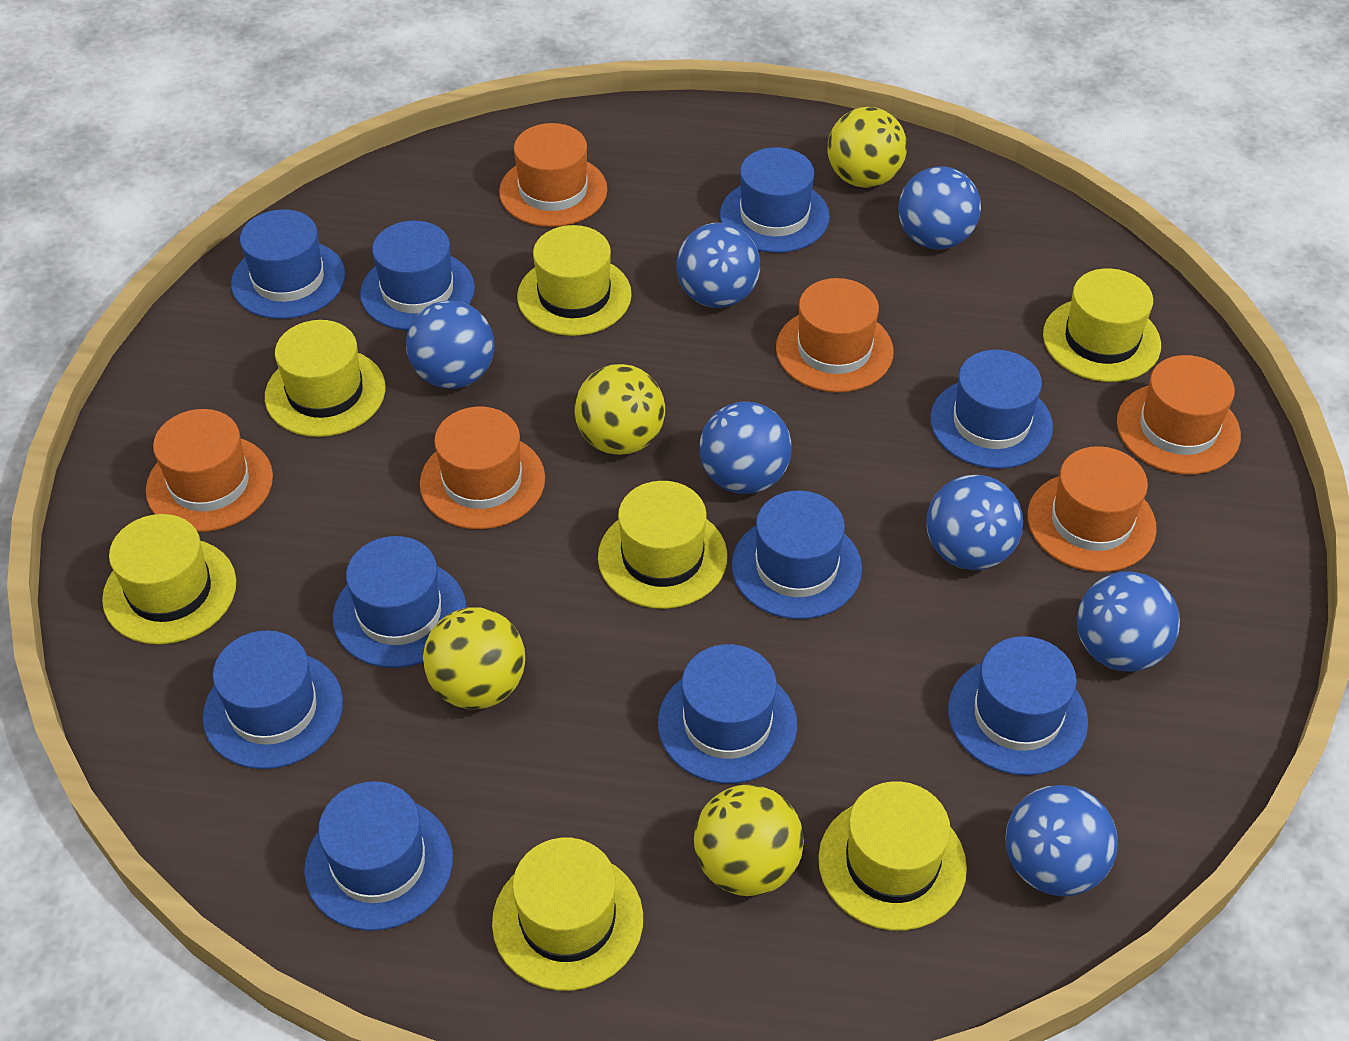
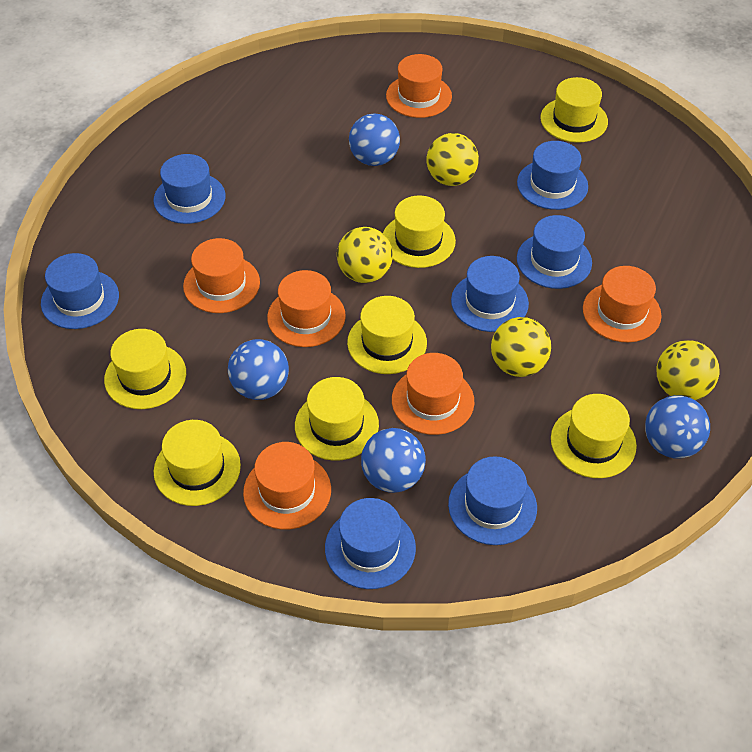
blue ball: 7 -> 4
blue hat: 10 -> 7

